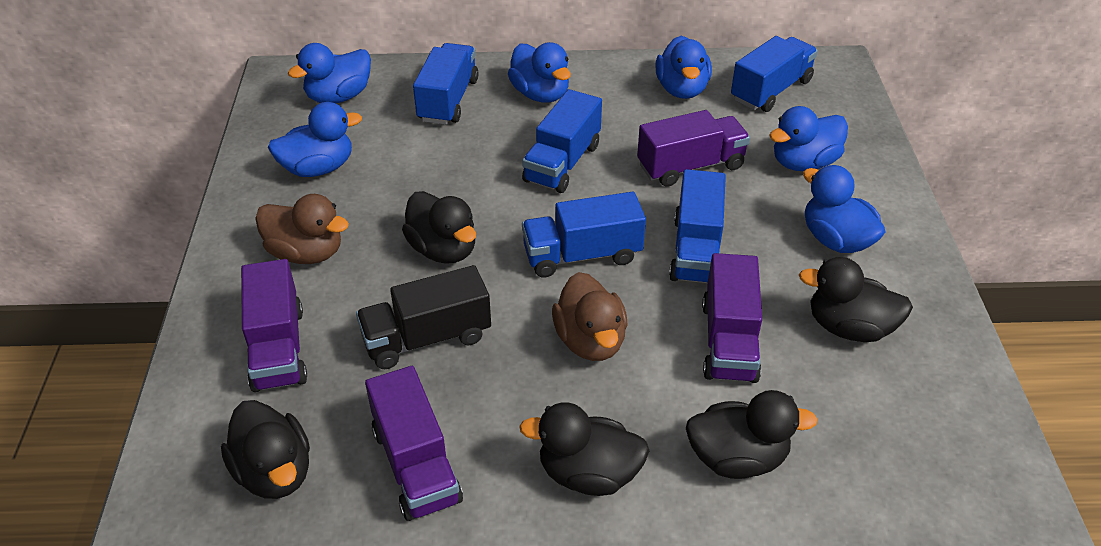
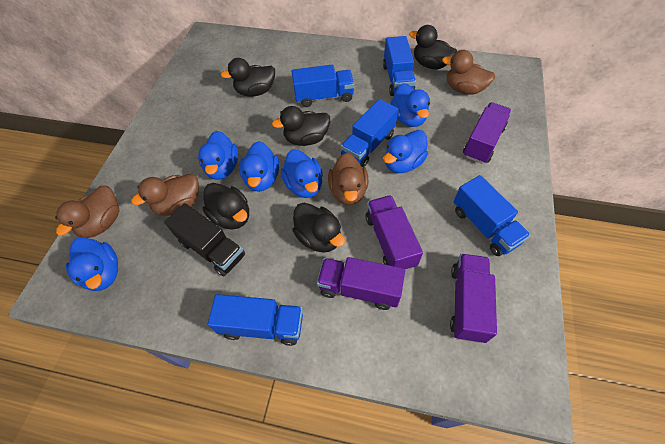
brown duck: 2 -> 4

